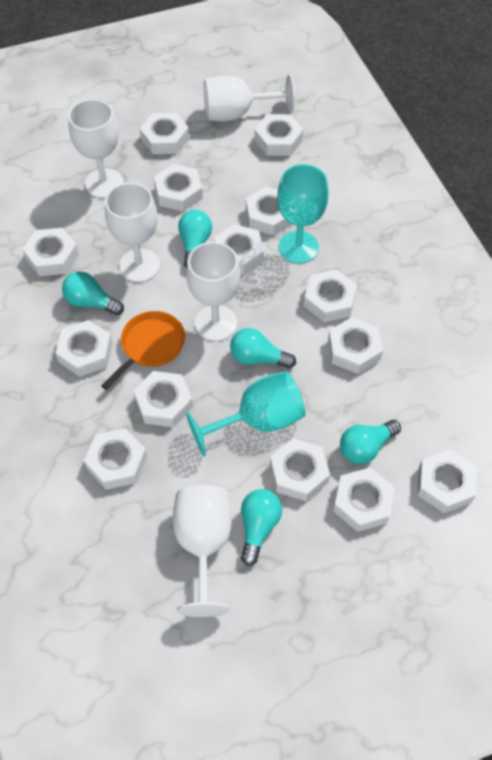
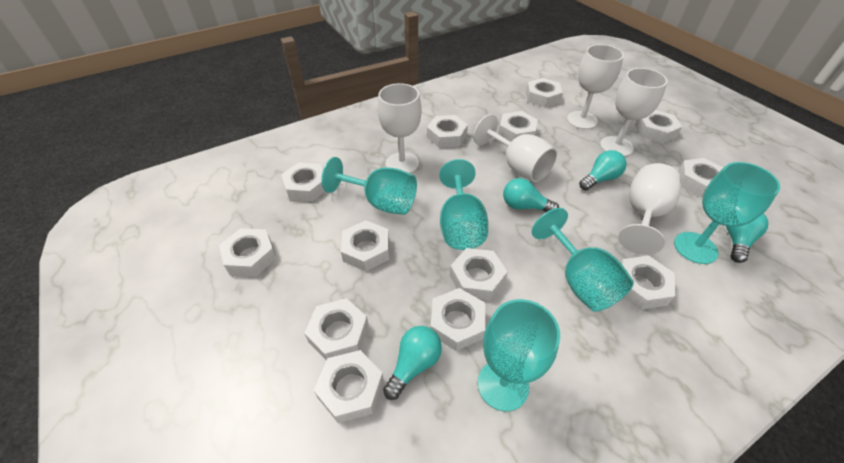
orange pan: 1 -> 0
turquoise goblet: 2 -> 5
turquoise light bulb: 5 -> 4
white nut: 14 -> 13

